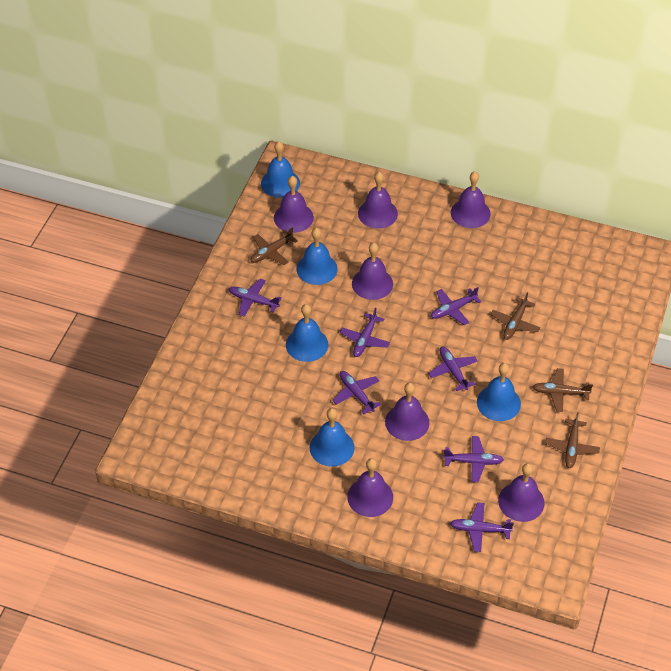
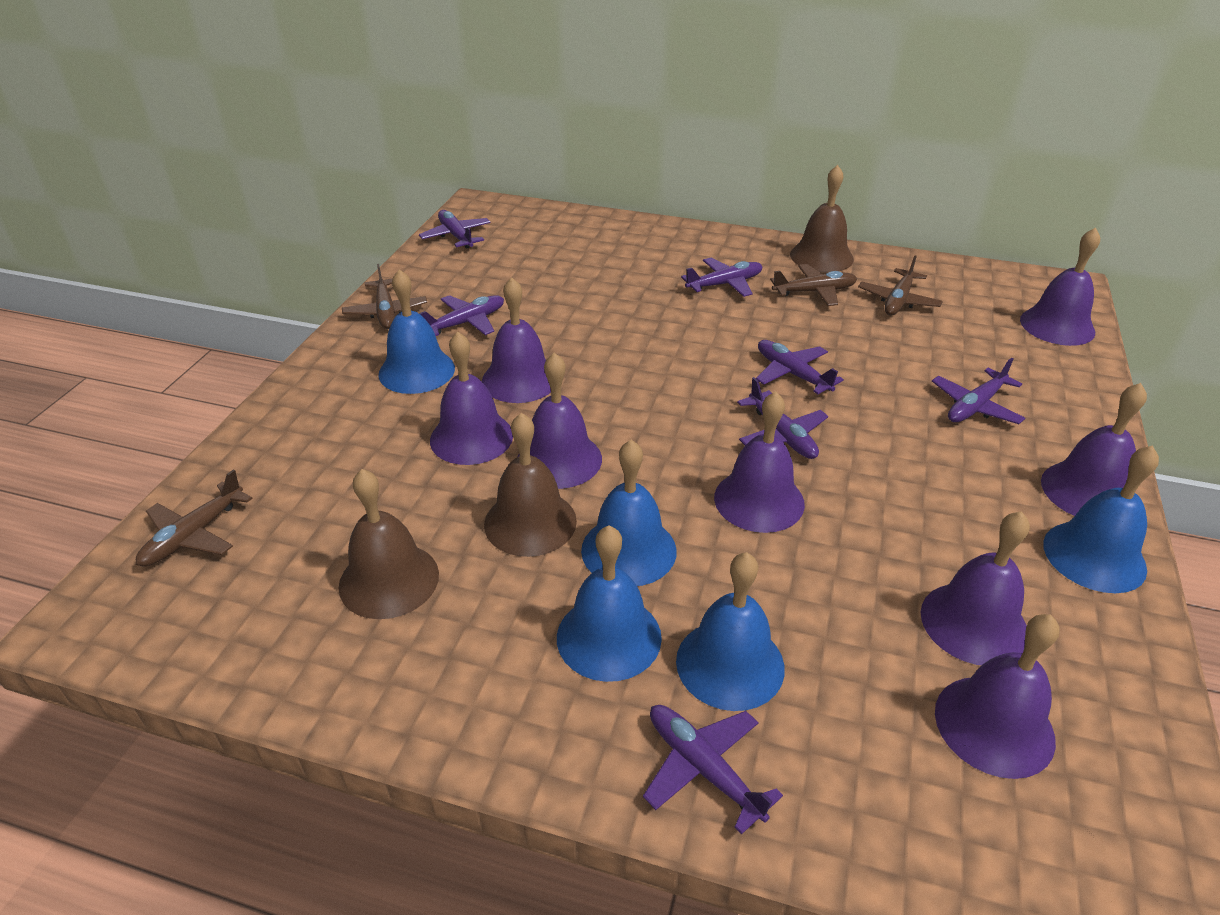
brown bell: 0 -> 3
purple bell: 7 -> 8

